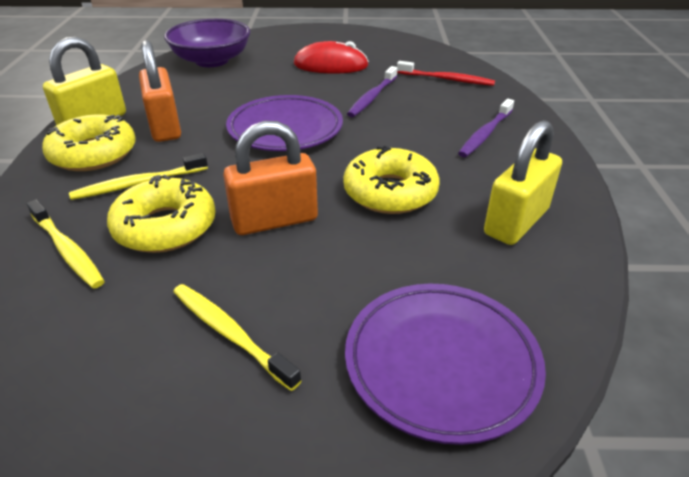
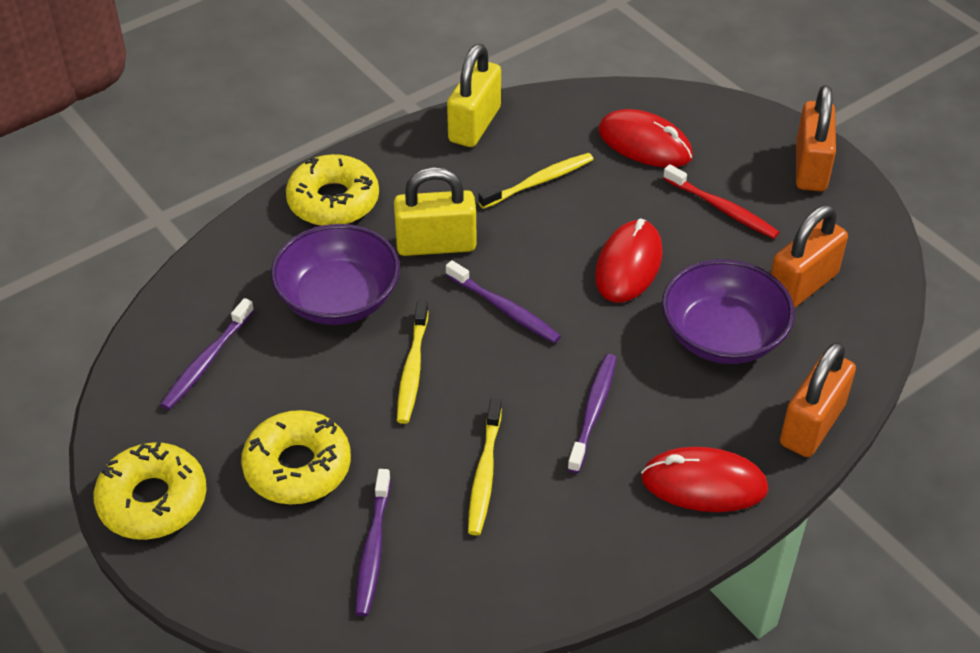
orange padlock: 2 -> 3
purple bowl: 1 -> 2
purple plate: 2 -> 0
purple toothbrush: 2 -> 4
red mouse: 1 -> 3

